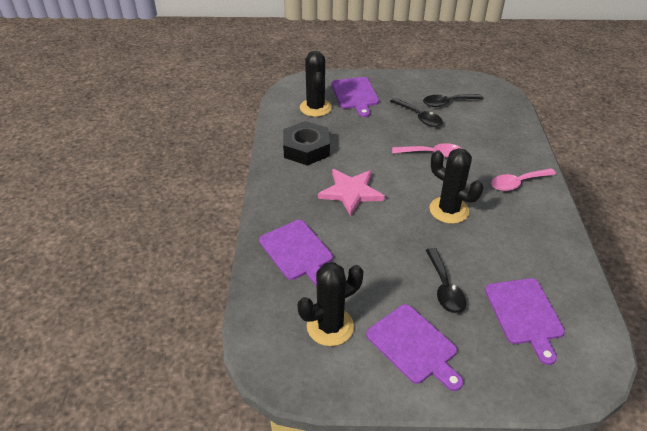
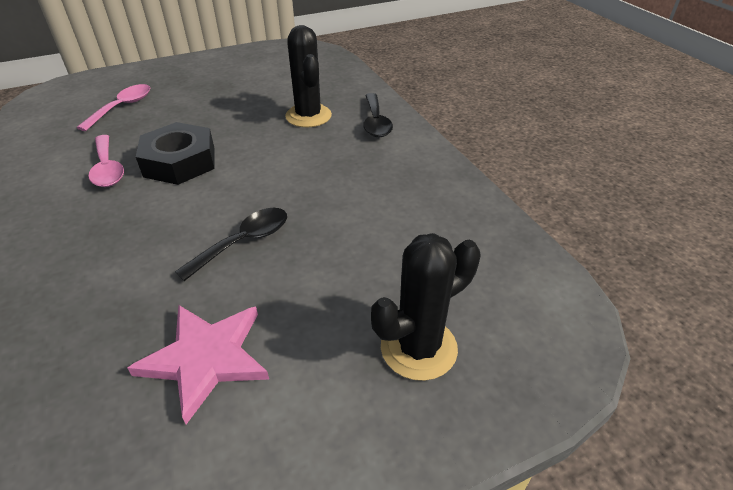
black cactus: 3 -> 2
black spoon: 3 -> 2
purple cutting board: 4 -> 0

